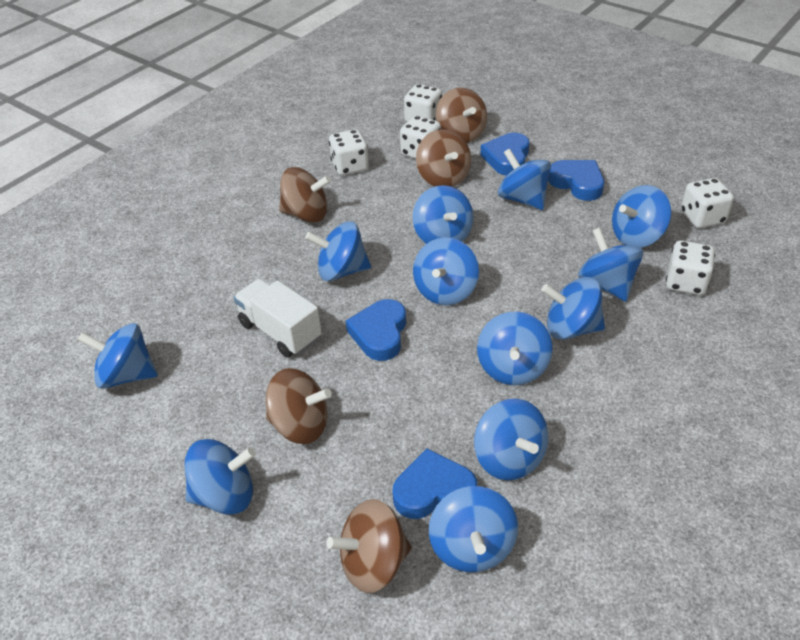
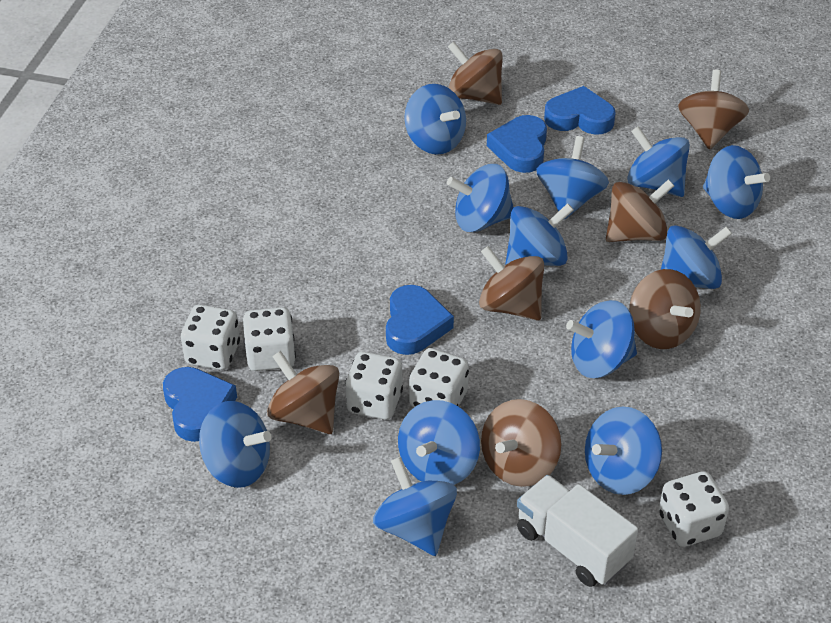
brown spinning top: 5 -> 7

